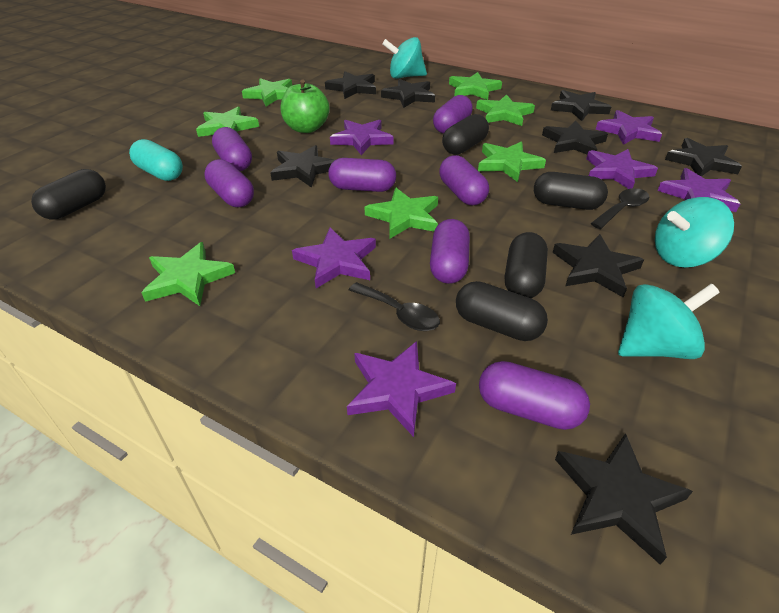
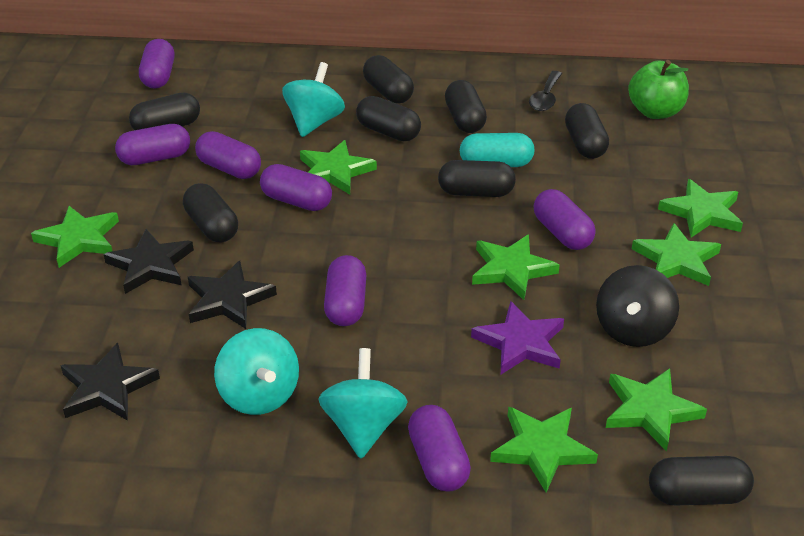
black capsule: 5 -> 8
black spinning top: 0 -> 1
black spoon: 2 -> 1
black star: 8 -> 3
purple star: 6 -> 1

